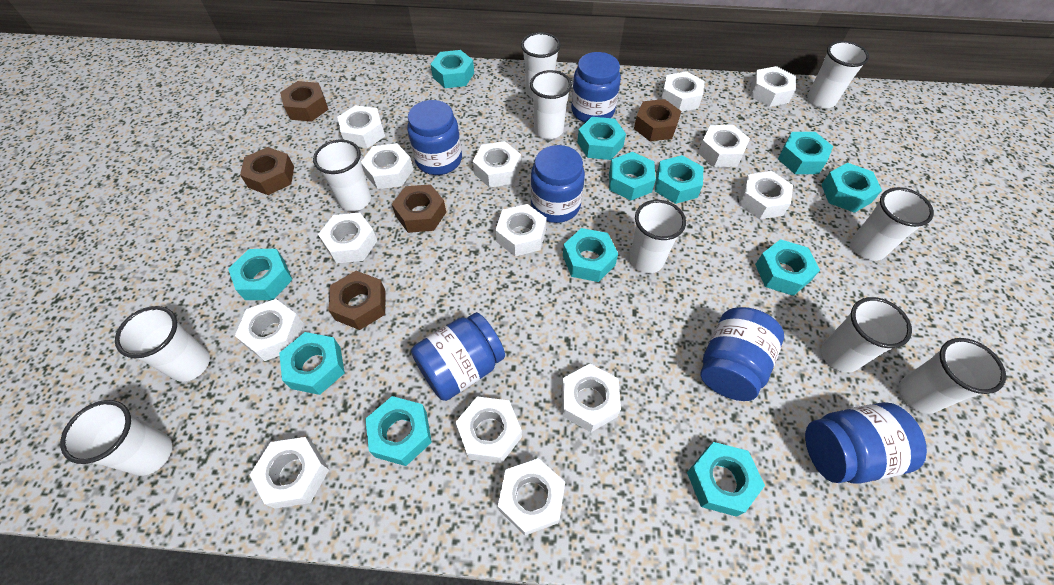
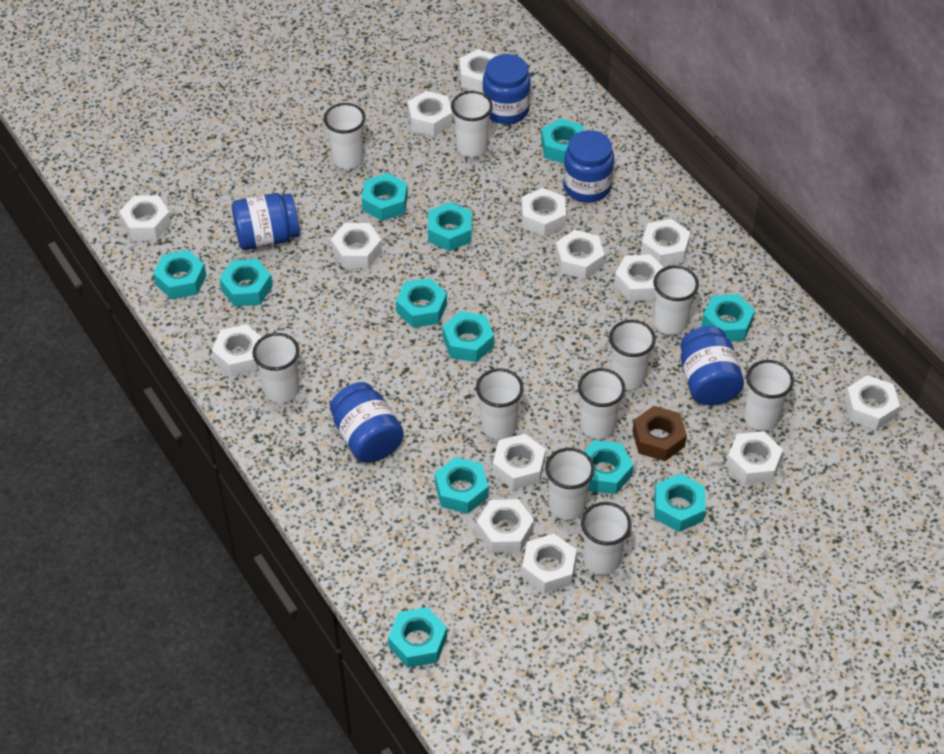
blue jar: 6 -> 5
brown nut: 5 -> 1

